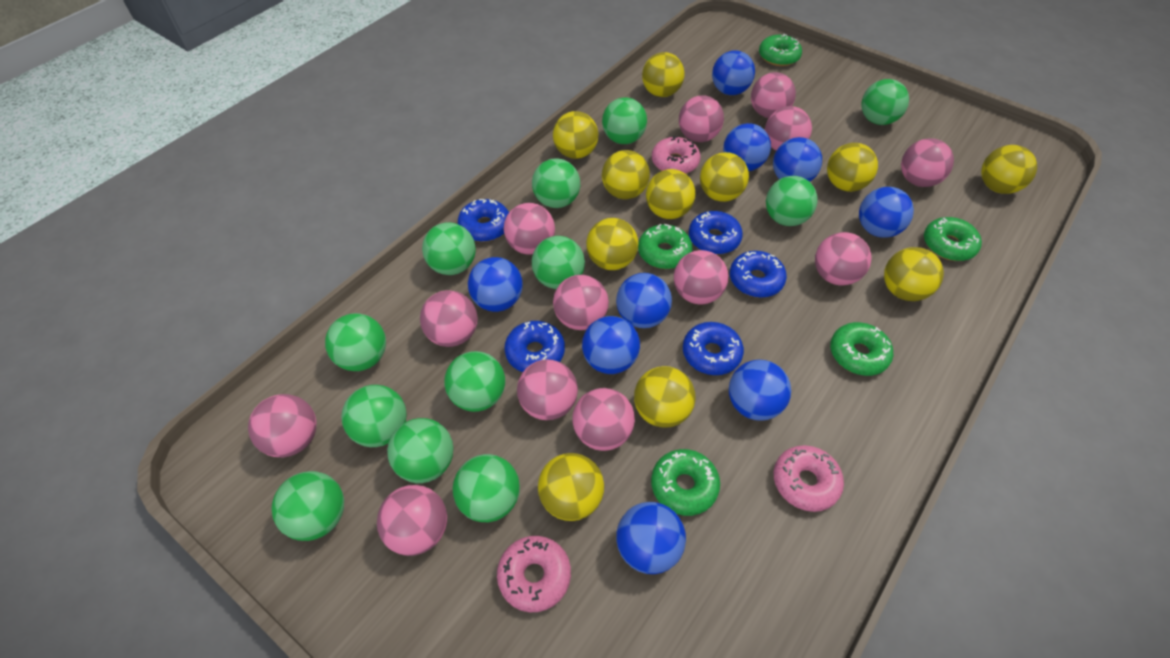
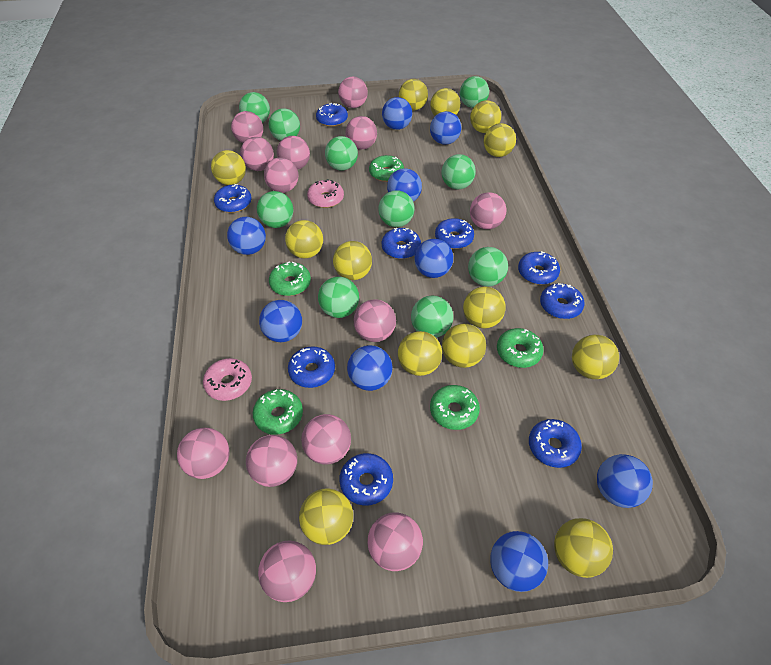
blue donut: 5 -> 9
green ball: 12 -> 10
pink donut: 3 -> 2
yellow ball: 11 -> 13

